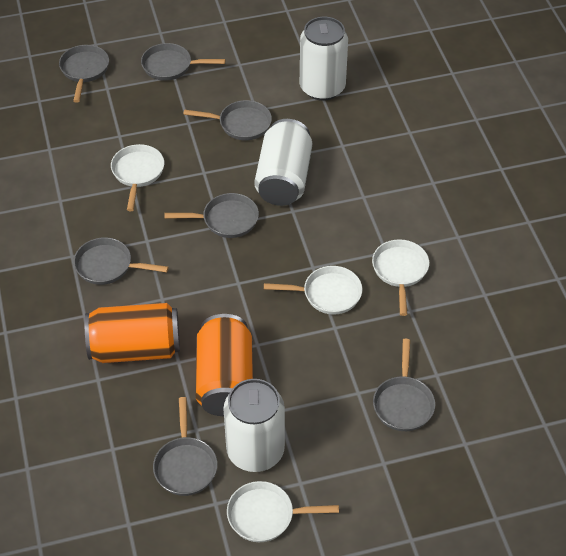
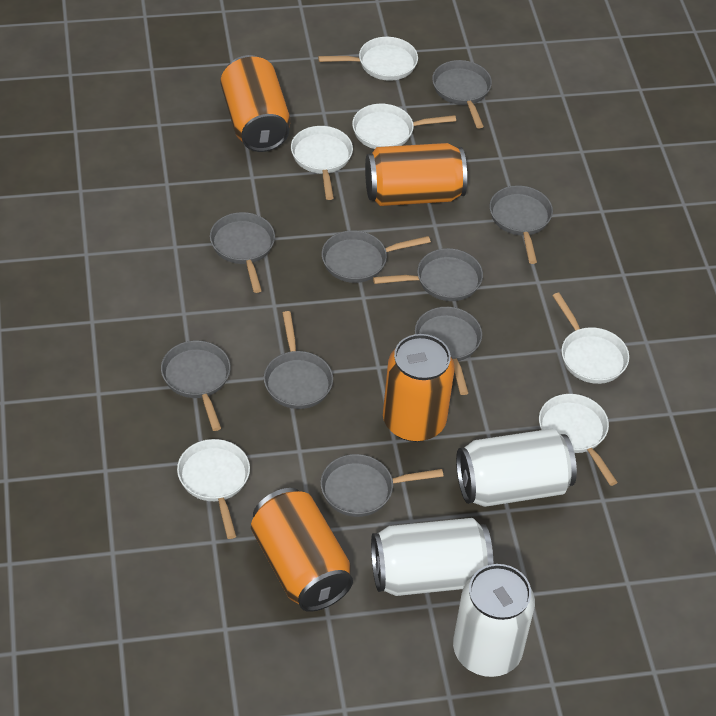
grey pan: 7 -> 9
orange can: 2 -> 4
white pan: 4 -> 6

